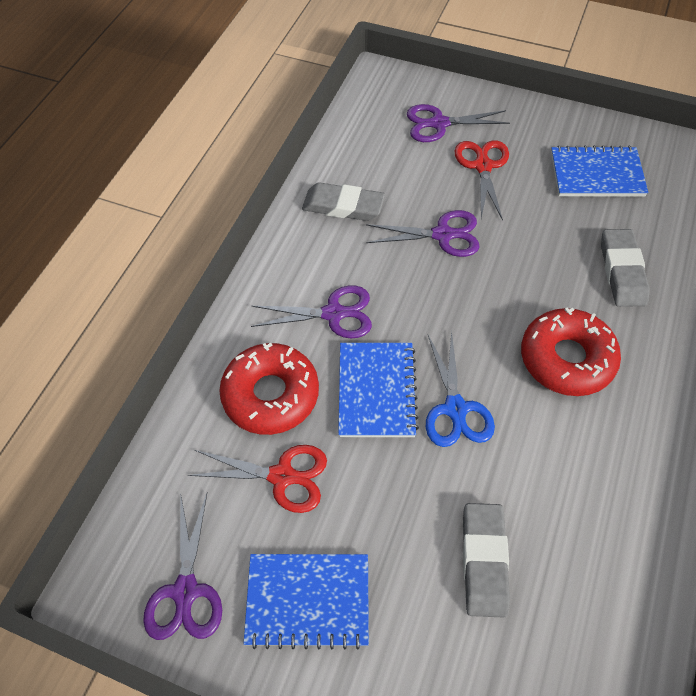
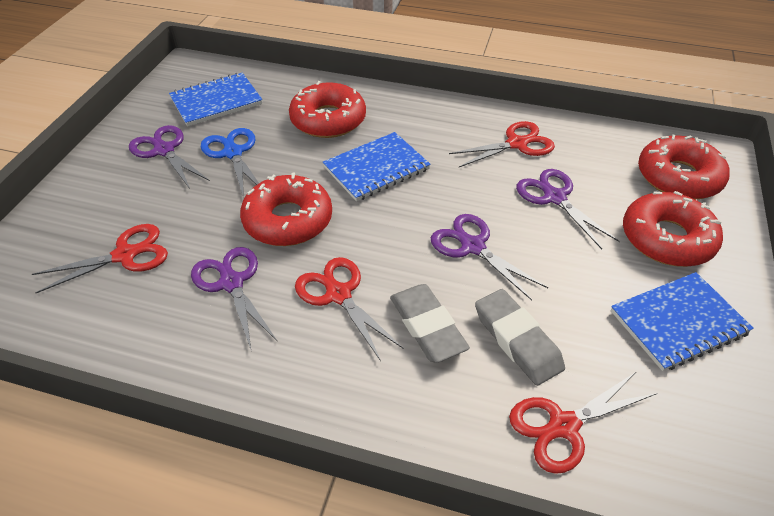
grey eraser: 3 -> 2
red donut: 2 -> 4
red scissors: 2 -> 4

